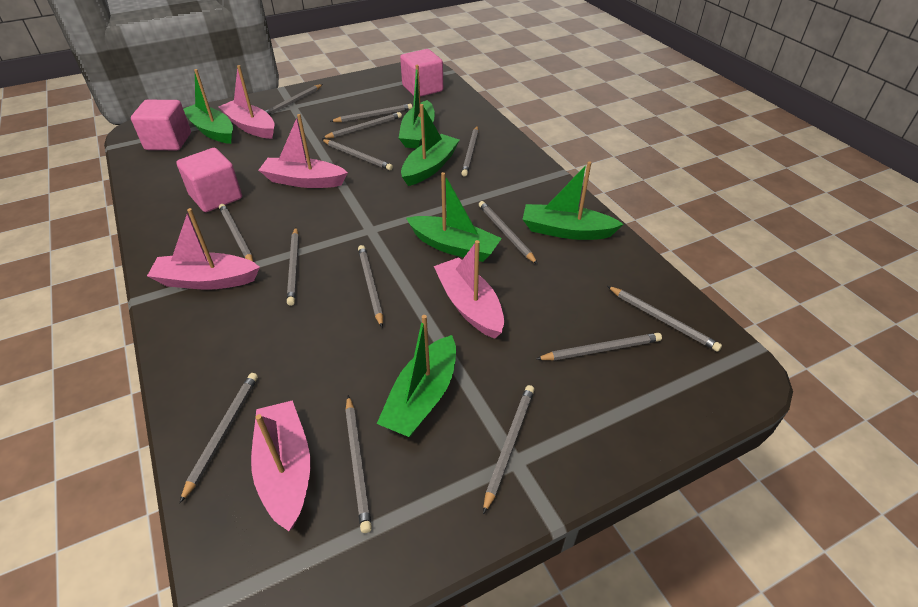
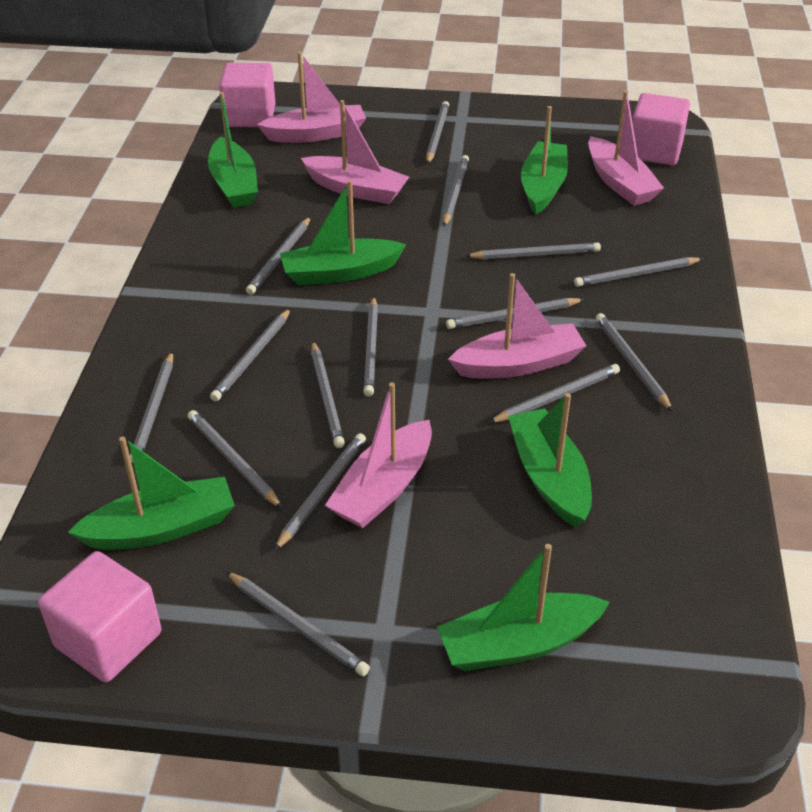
grey pencil: 14 -> 15

